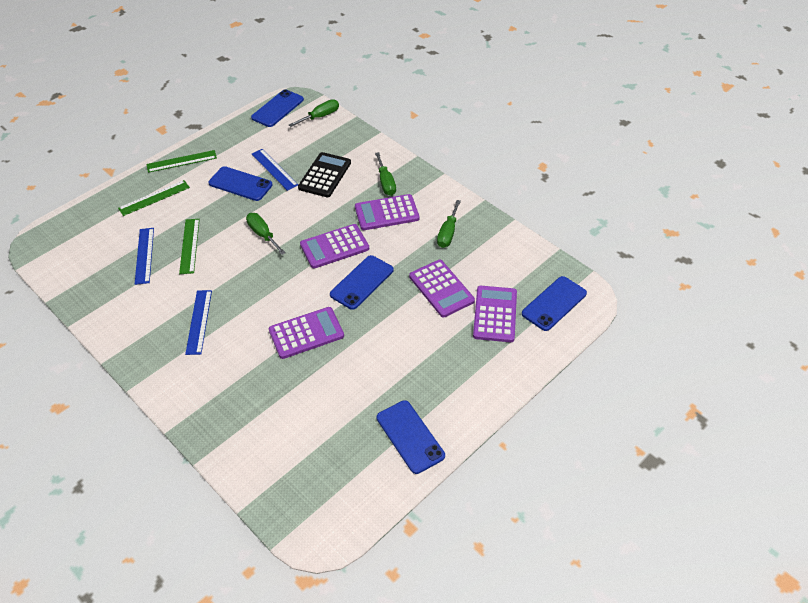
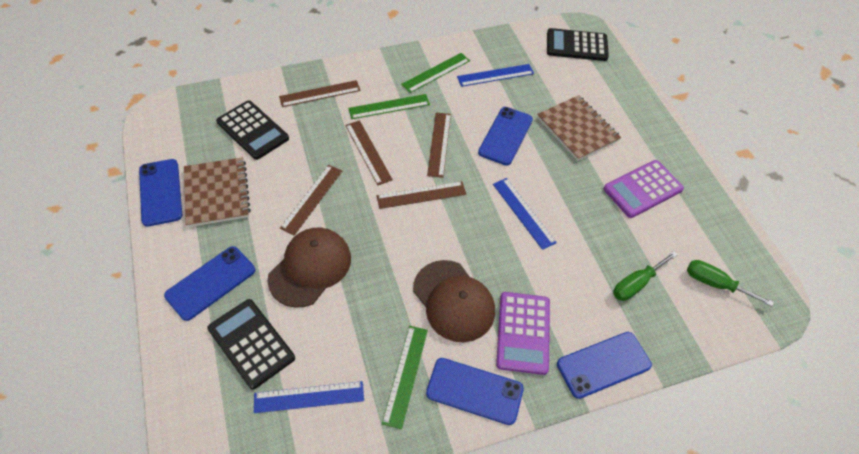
black calculator: 1 -> 3
brown cap: 0 -> 2
brown notebook: 0 -> 2
brown ruler: 0 -> 5
green screwdriver: 4 -> 2
purple calculator: 5 -> 2

